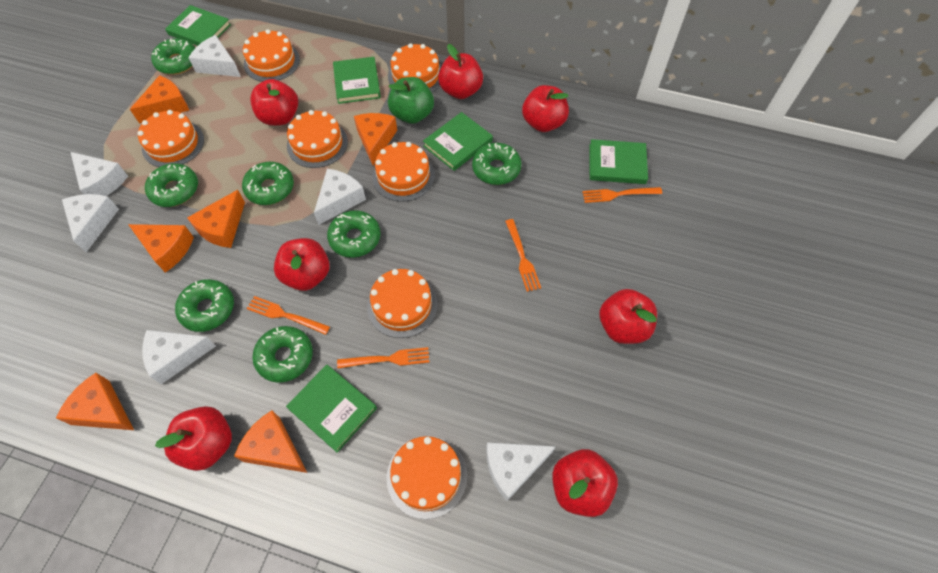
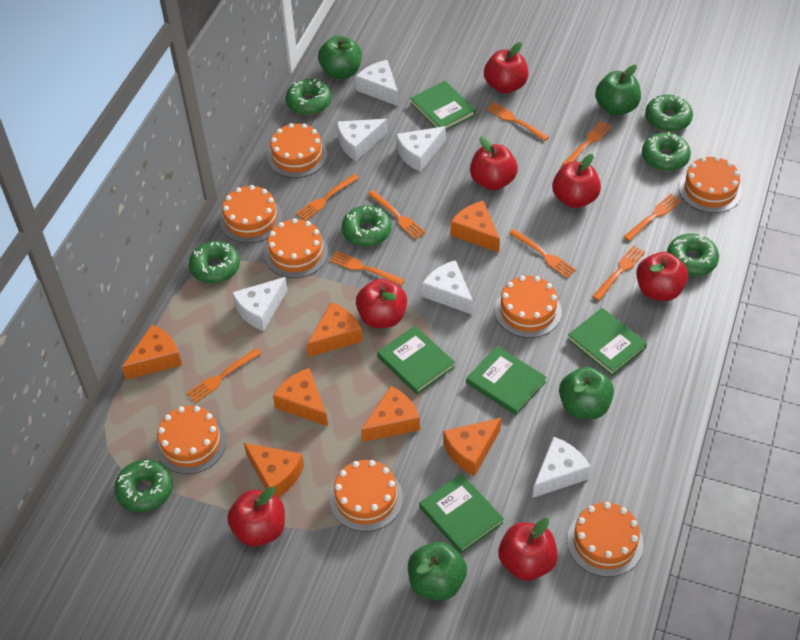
green apple: 1 -> 4
orange cake: 7 -> 8
orange cheese: 6 -> 7
orange fork: 4 -> 9

